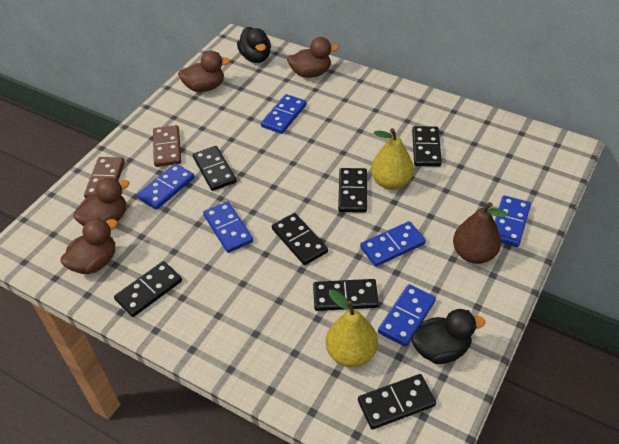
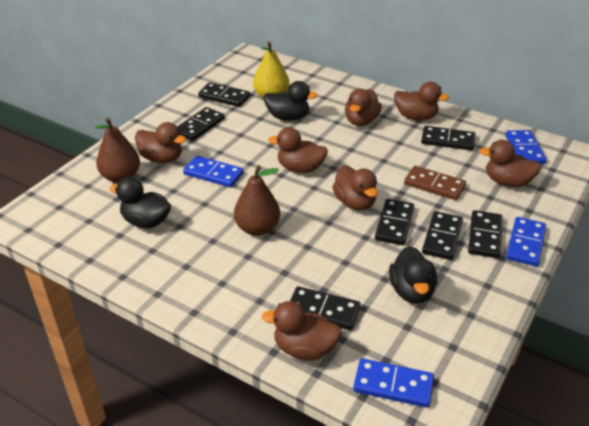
black duck: 2 -> 3
blue domino: 6 -> 4
brown domino: 2 -> 1
brown duck: 4 -> 7
brown pear: 1 -> 2
yellow pear: 2 -> 1

